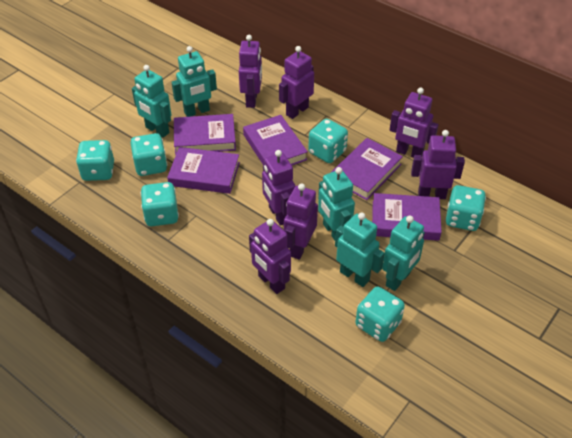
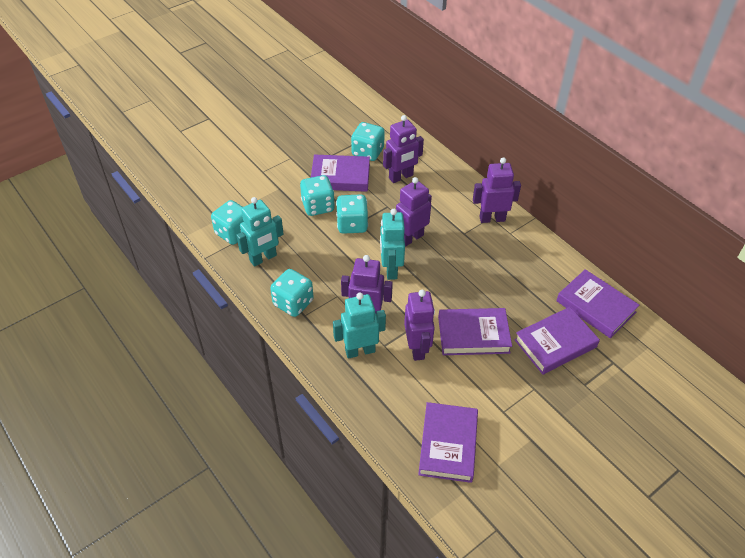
purple robot: 7 -> 5
turquoise dice: 6 -> 5
turquoise robot: 5 -> 3

